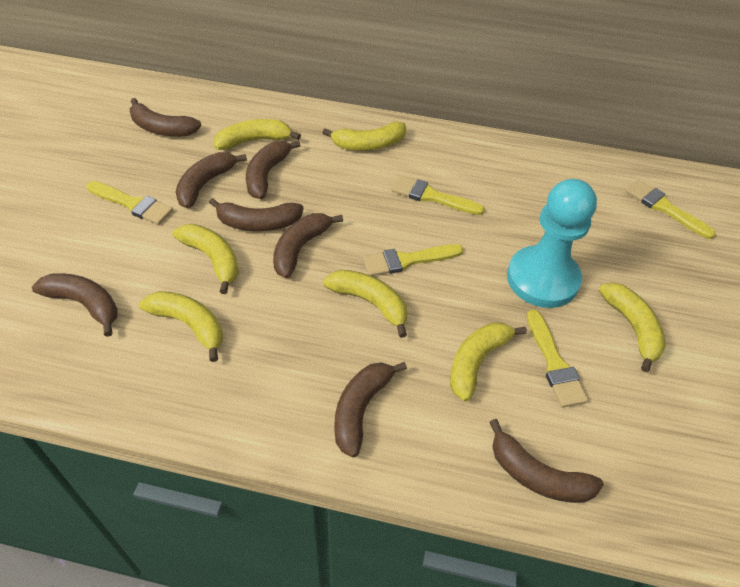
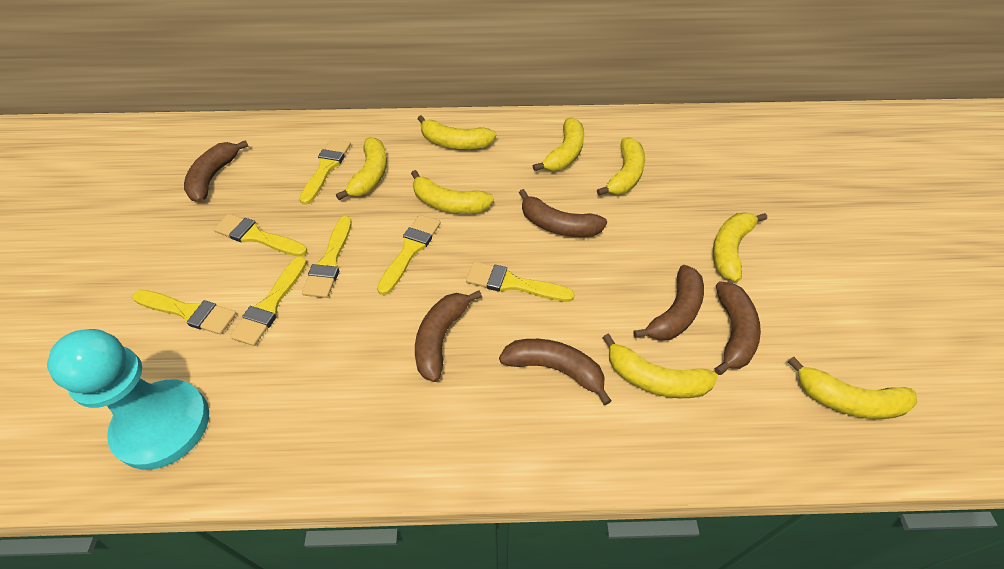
brown banana: 8 -> 6
yellow banana: 7 -> 8
yellow brush: 5 -> 7

